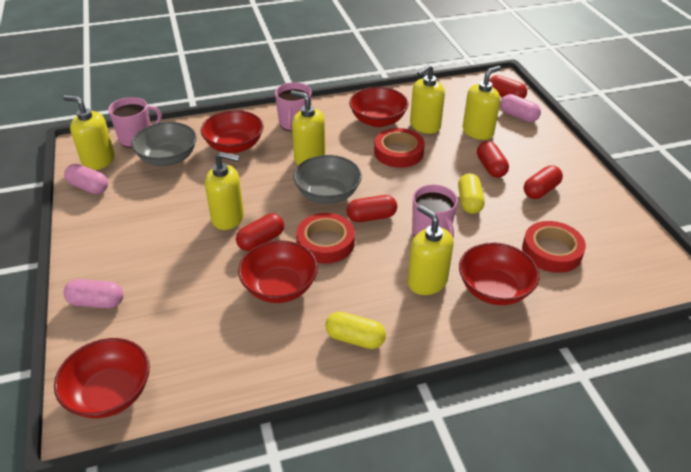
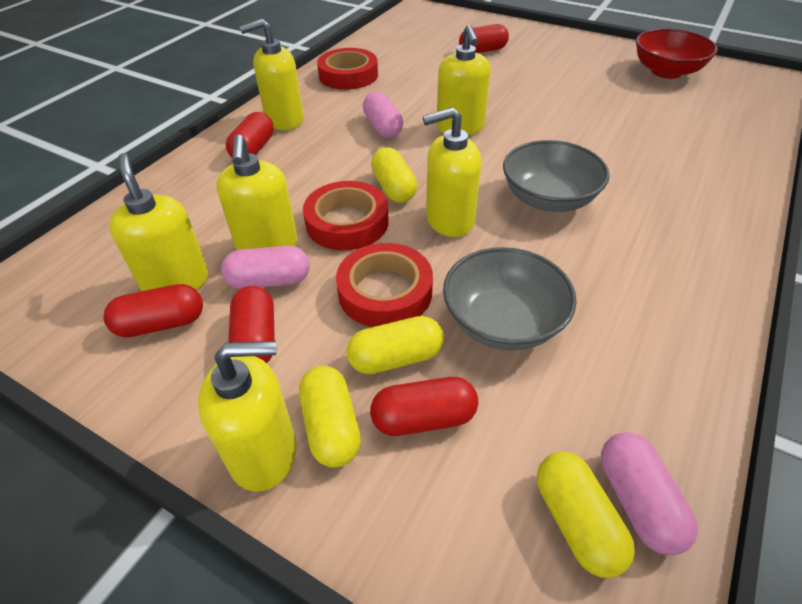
pink mug: 3 -> 0
red bowl: 5 -> 1
yellow capsule: 2 -> 4

